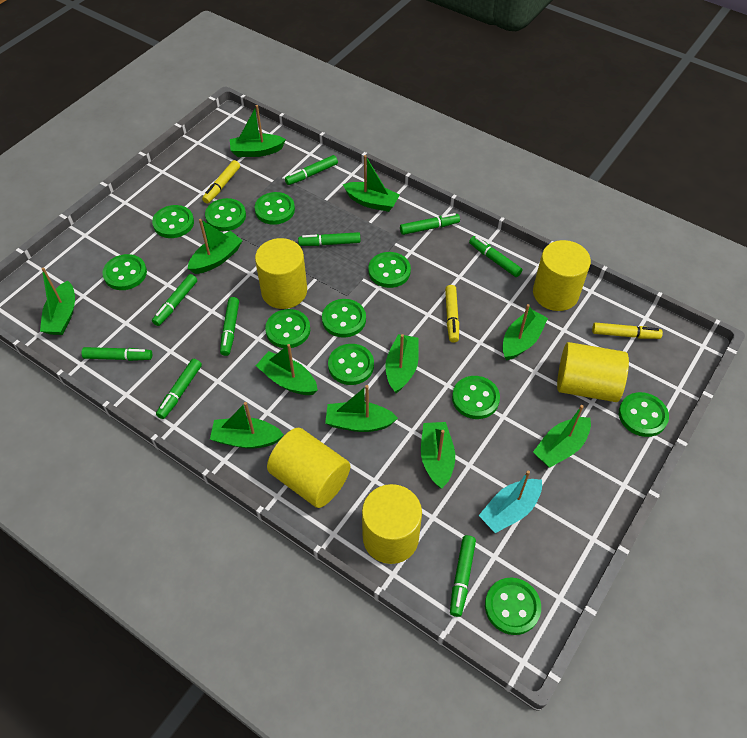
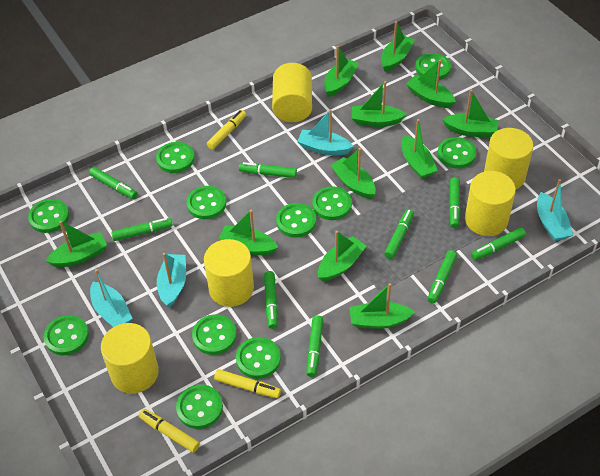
turquoise boat: 1 -> 4

